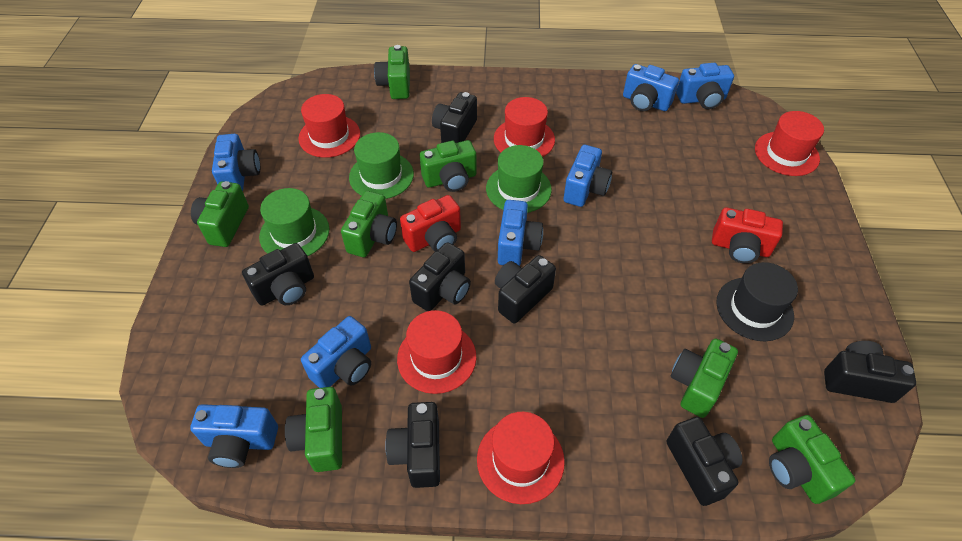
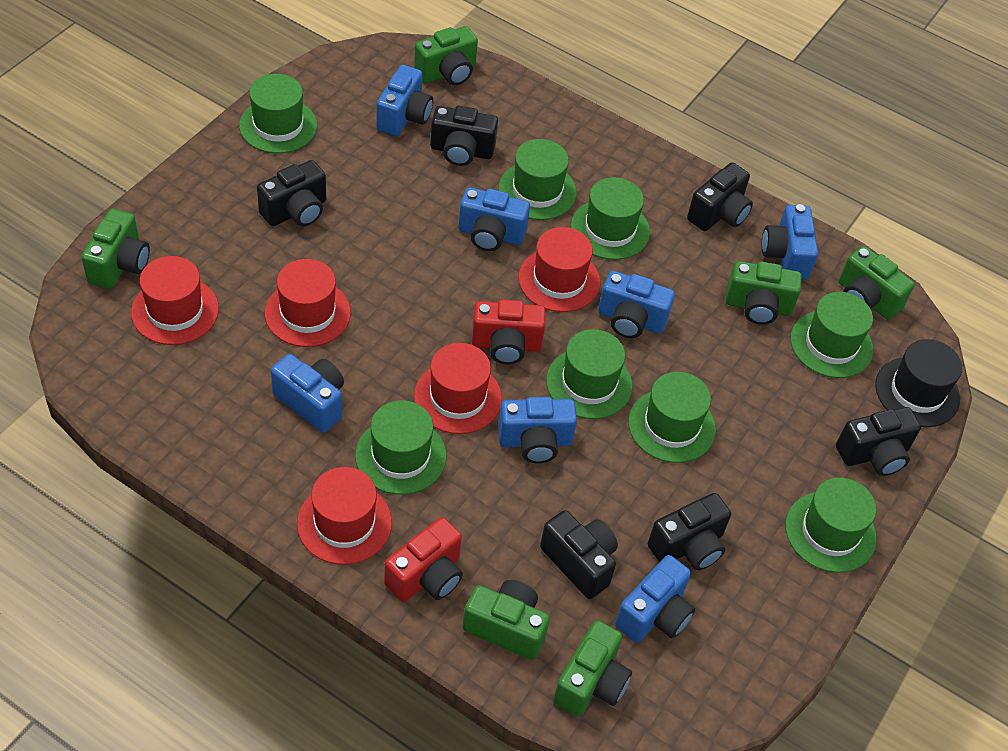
black camera: 7 -> 6
green camera: 7 -> 6
green hat: 3 -> 8

